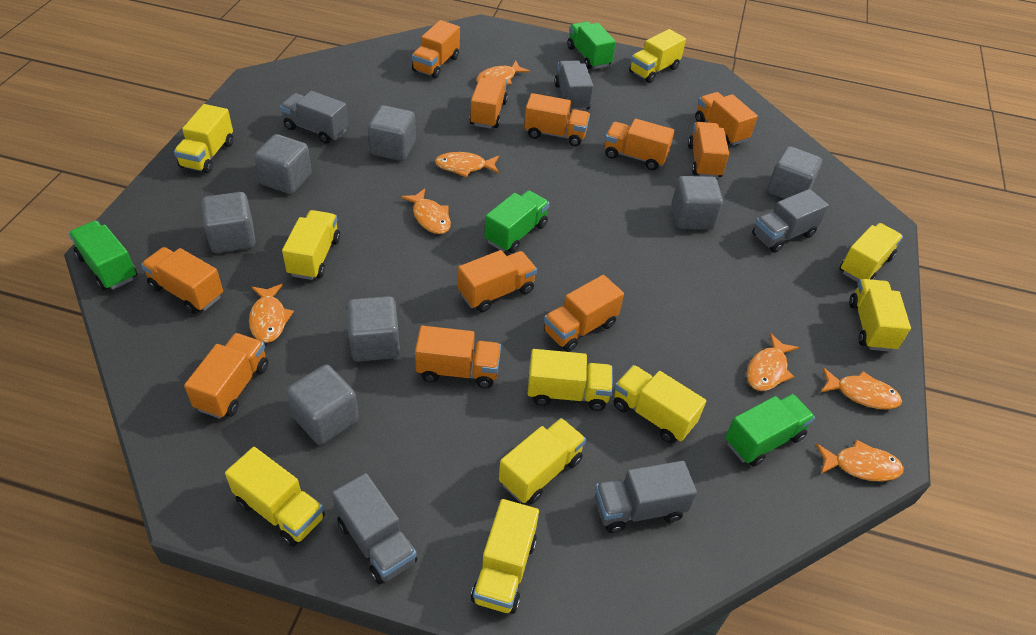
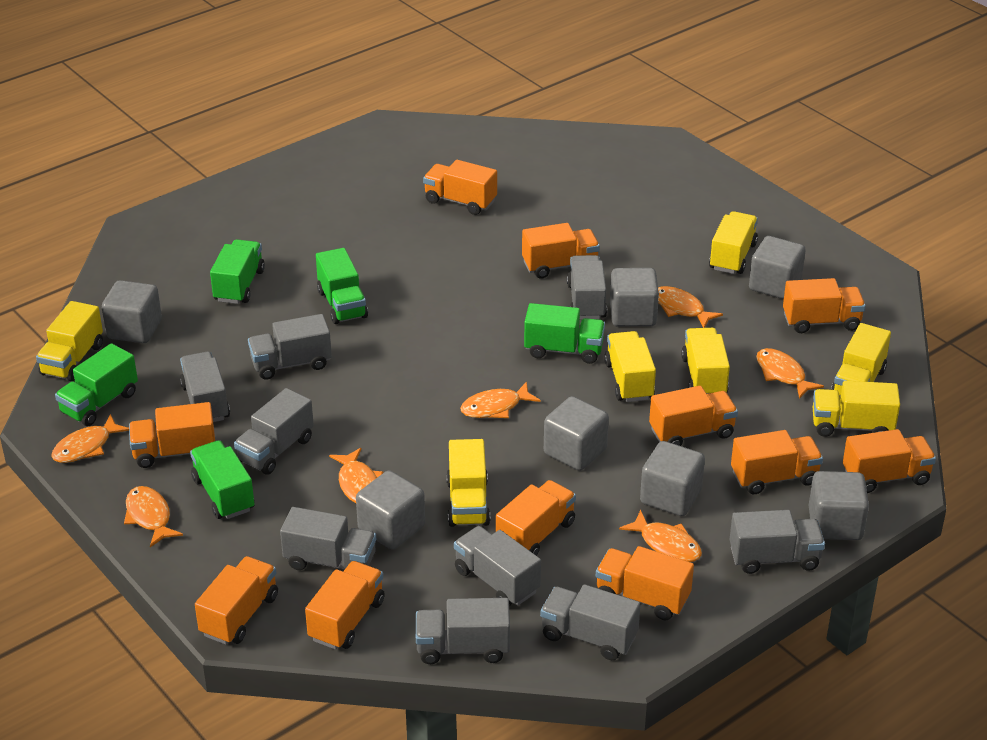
green truck: 4 -> 5
grey truck: 5 -> 9
yellow truck: 10 -> 7

